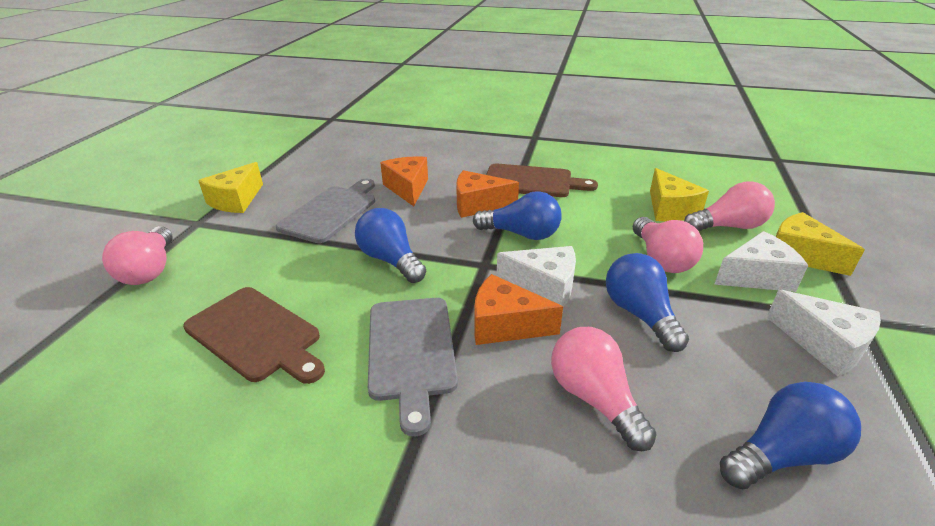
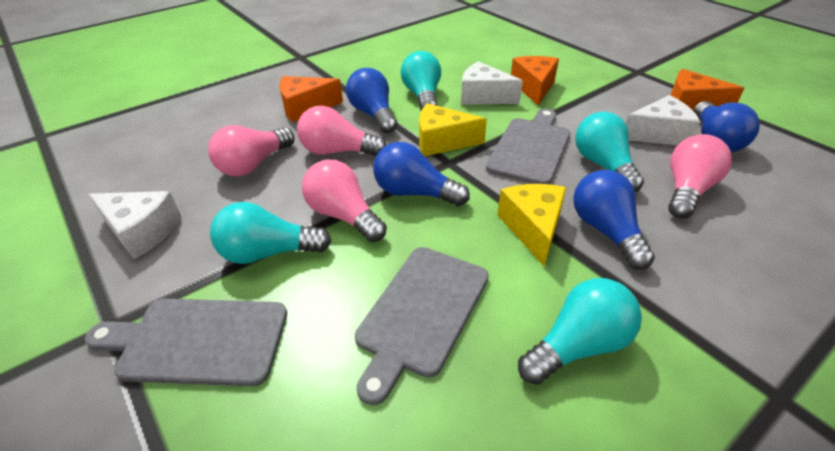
brown cutting board: 2 -> 0
grey cutting board: 2 -> 3
turquoise light bulb: 0 -> 4
yellow cheese: 3 -> 2

